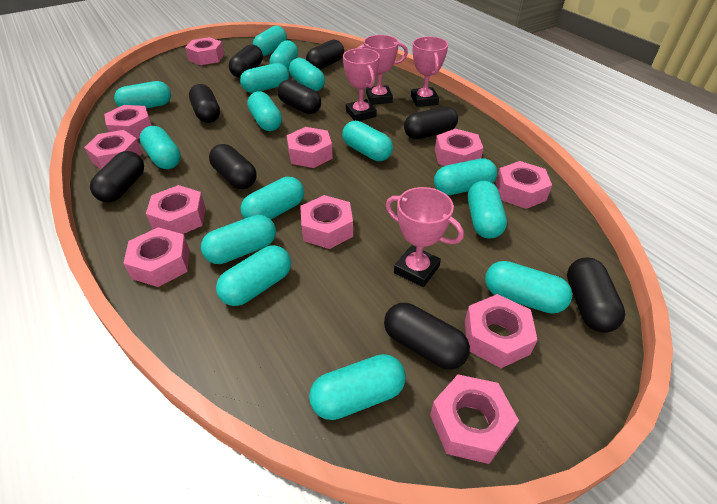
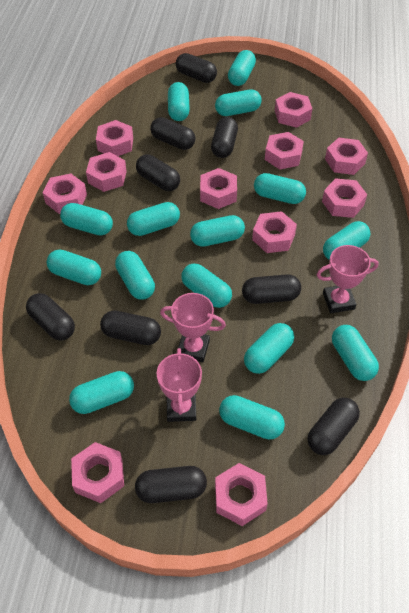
pink trophy: 4 -> 3

